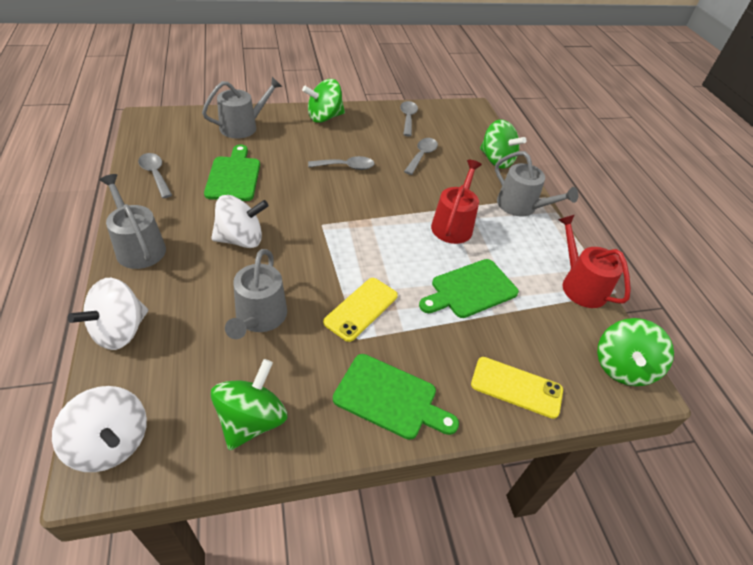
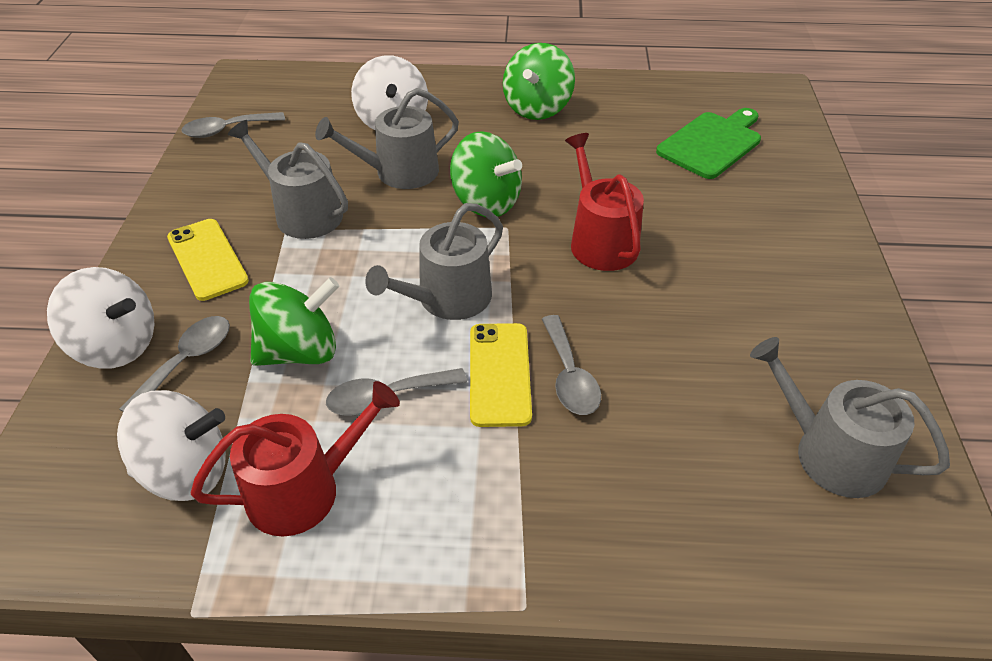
green cutting board: 3 -> 1
green spinning top: 4 -> 3

